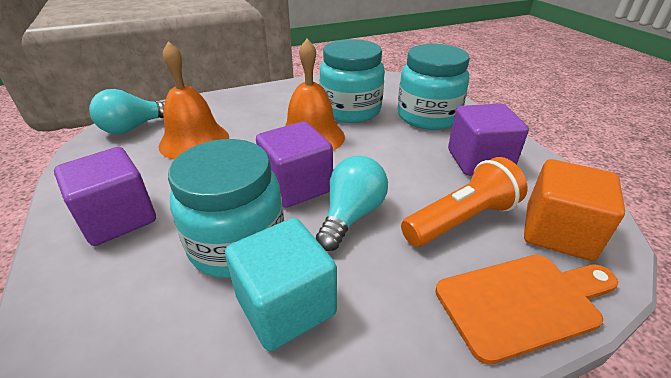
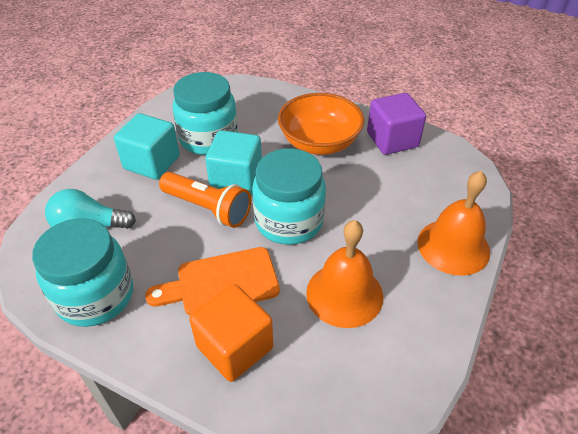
orange bowl: 0 -> 1
purple cube: 3 -> 1
turquoise cube: 1 -> 2
turquoise light bulb: 2 -> 1

